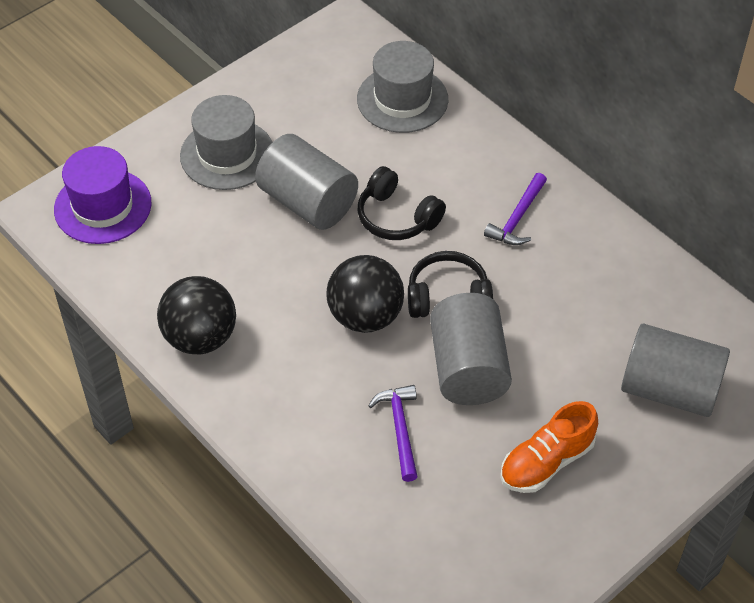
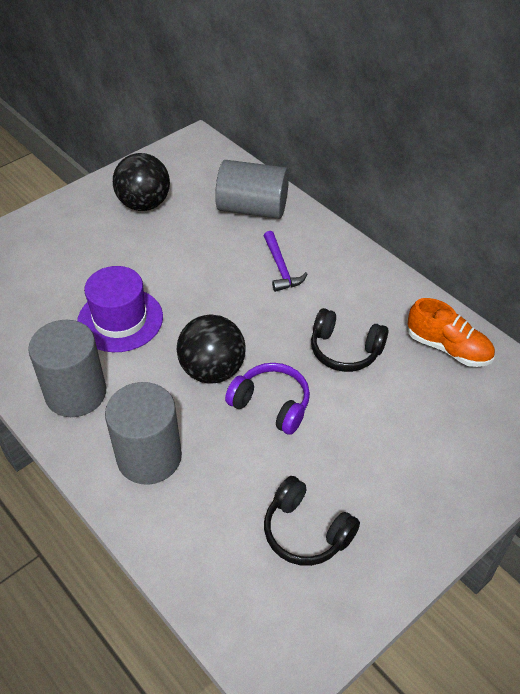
grey hat: 2 -> 0
purple hammer: 2 -> 1
purple headphones: 0 -> 1

